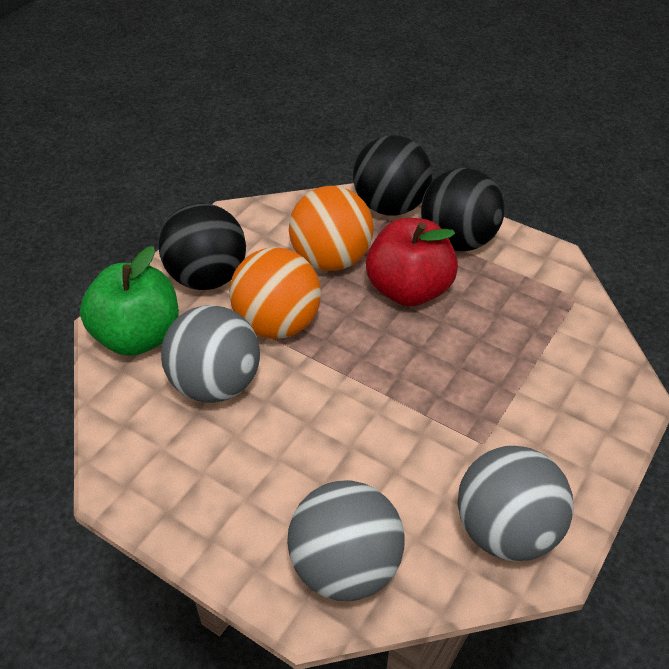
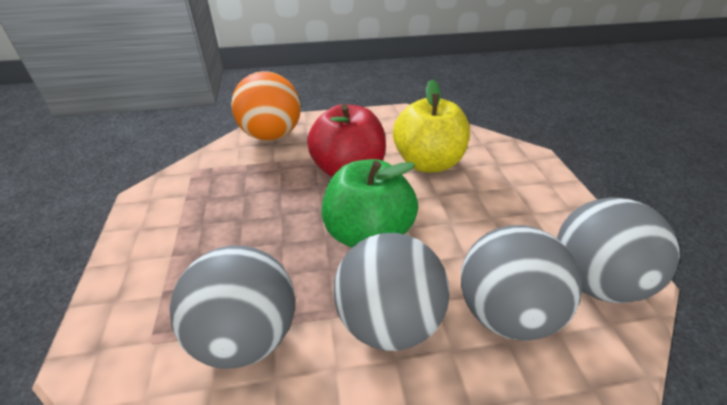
black ball: 3 -> 0
grey ball: 3 -> 4
orange ball: 2 -> 1
yellow apple: 0 -> 1

